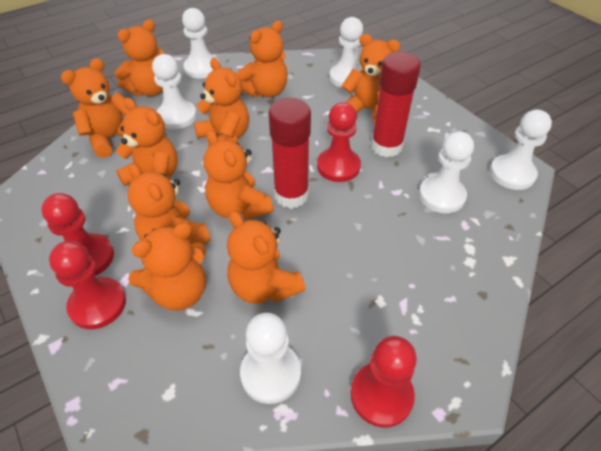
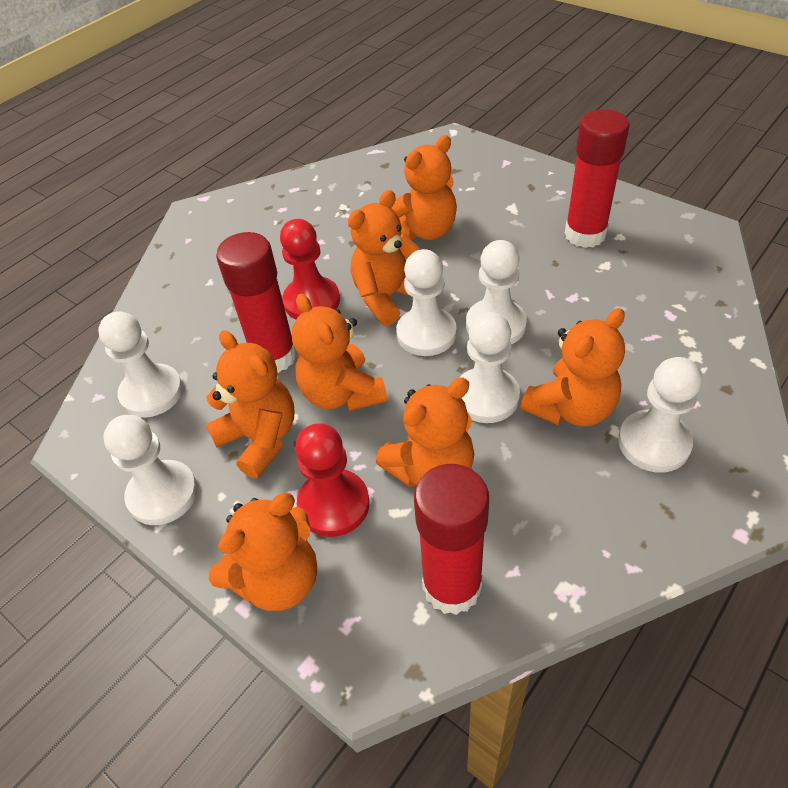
orange teddy bear: 10 -> 7
red glue stick: 2 -> 3
red pawn: 4 -> 2

